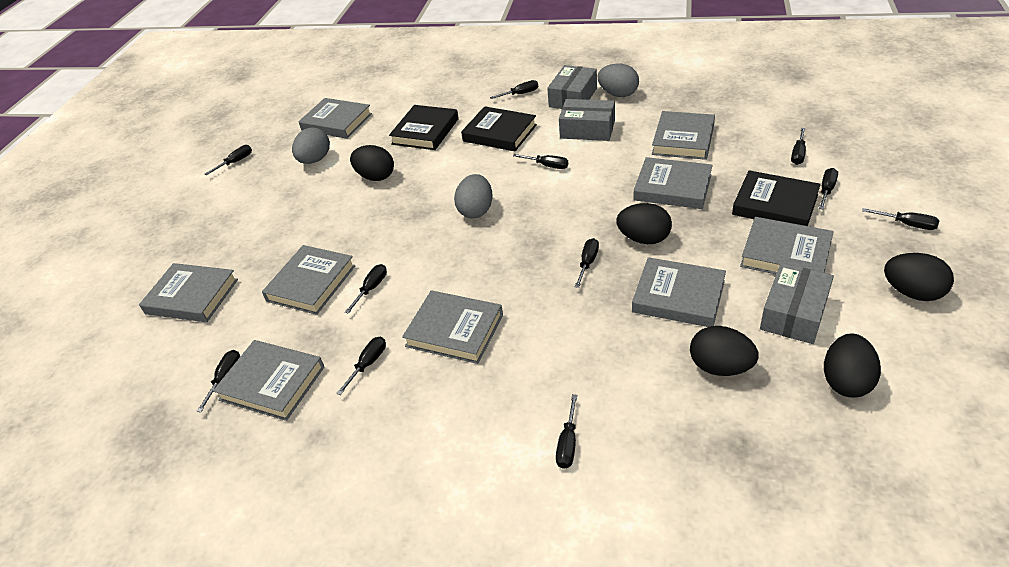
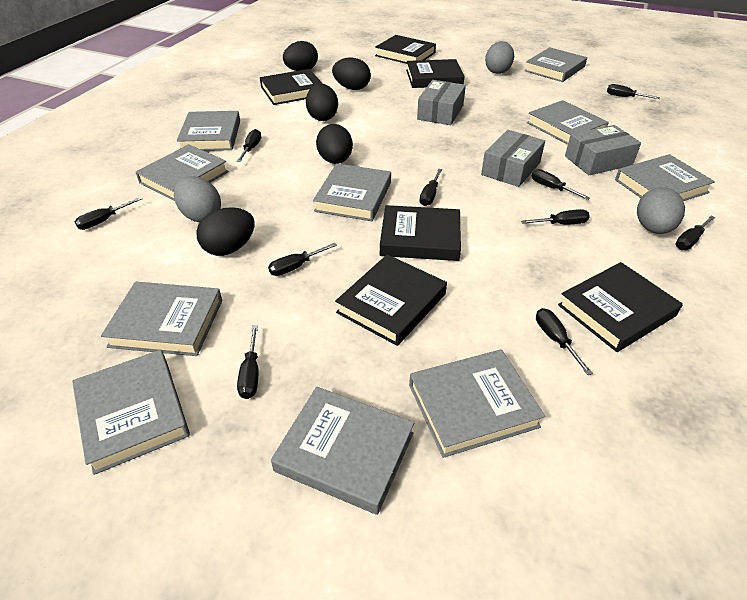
black book: 3 -> 6
black screwdriver: 11 -> 10
grey book: 9 -> 10

